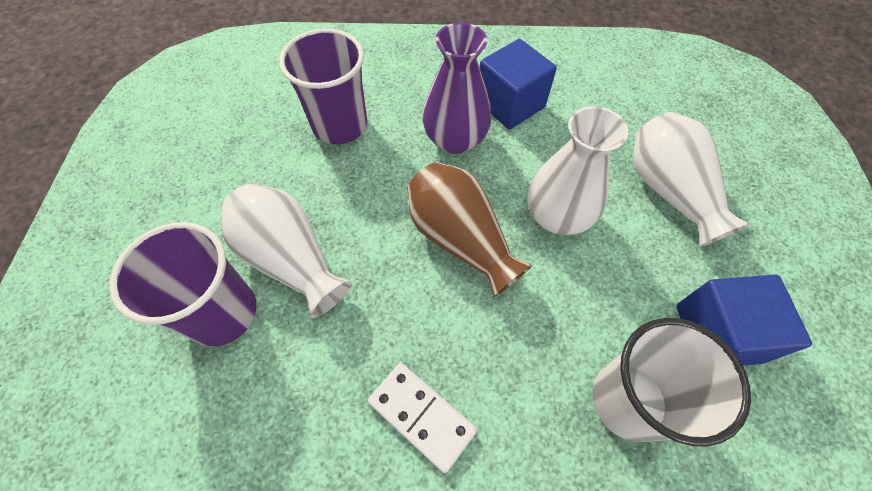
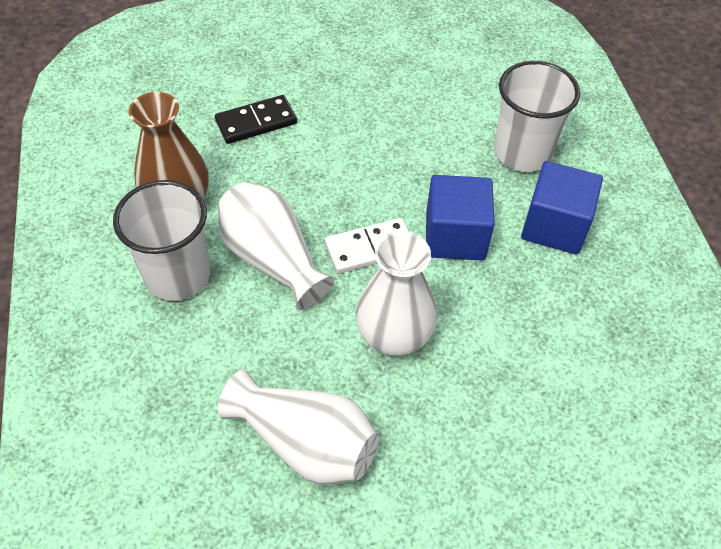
black domino: 0 -> 1
purple cup: 2 -> 0
purple vase: 1 -> 0
white cup: 1 -> 2

